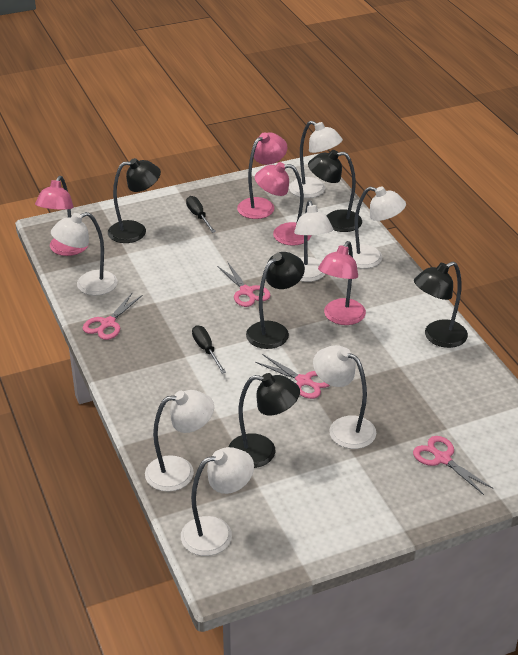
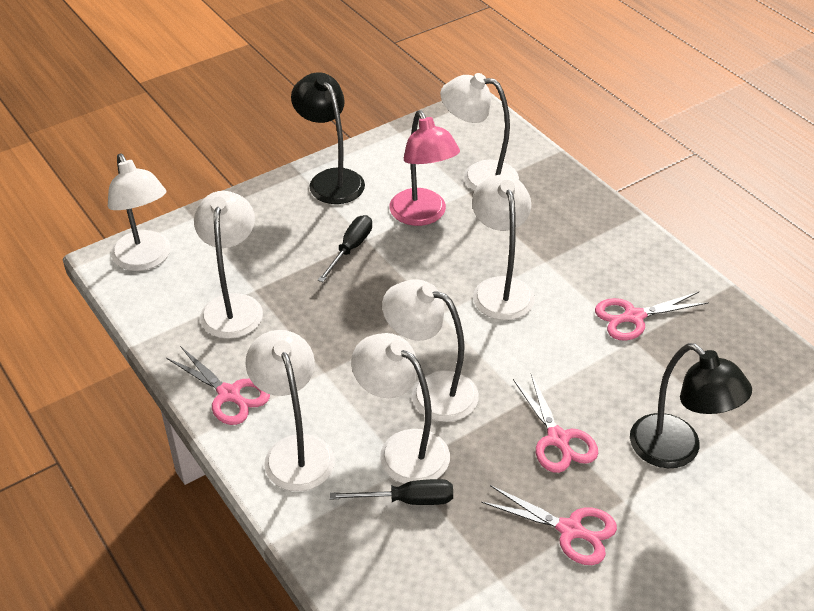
black lamp: 5 -> 2
pink lamp: 4 -> 1

